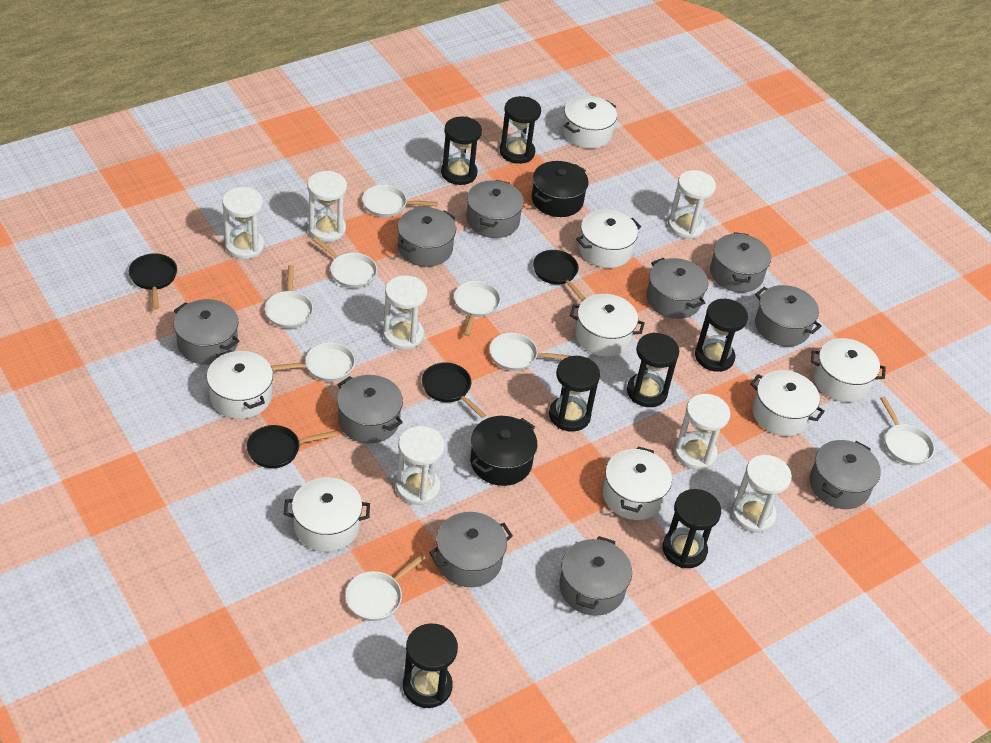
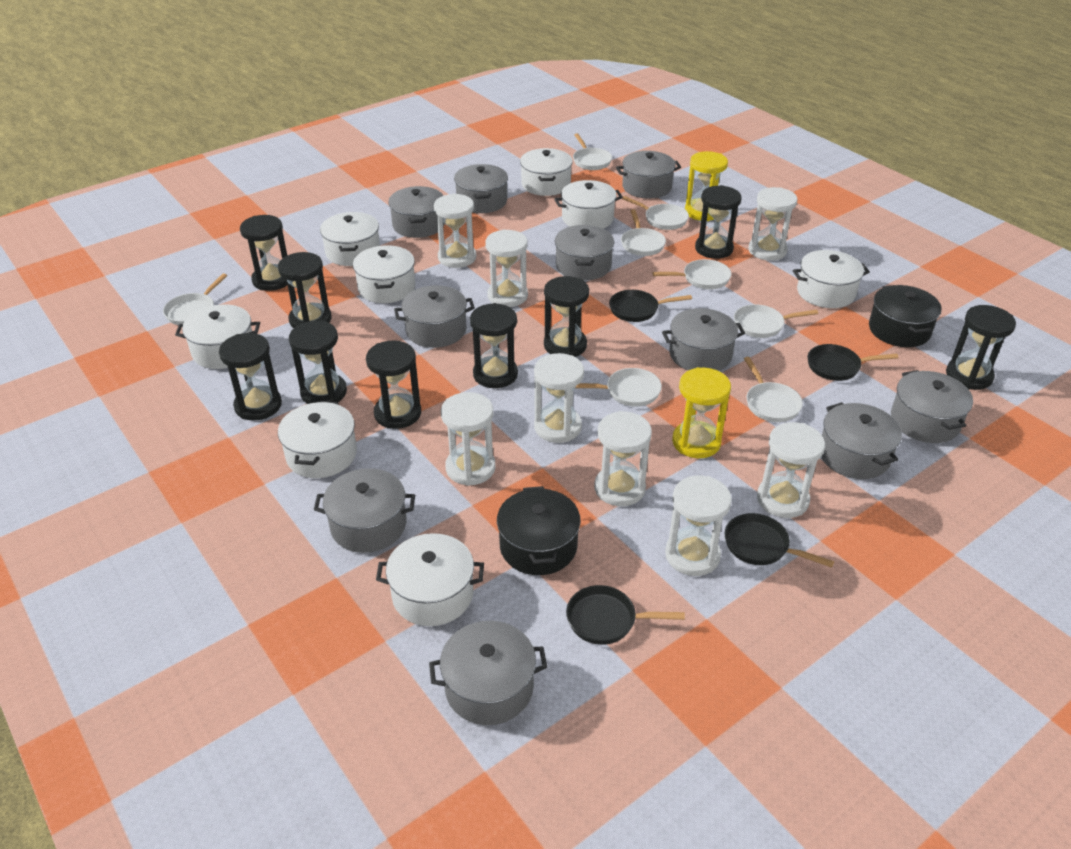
black hourglass: 7 -> 9
white hourglass: 7 -> 8
yellow hourglass: 0 -> 2

